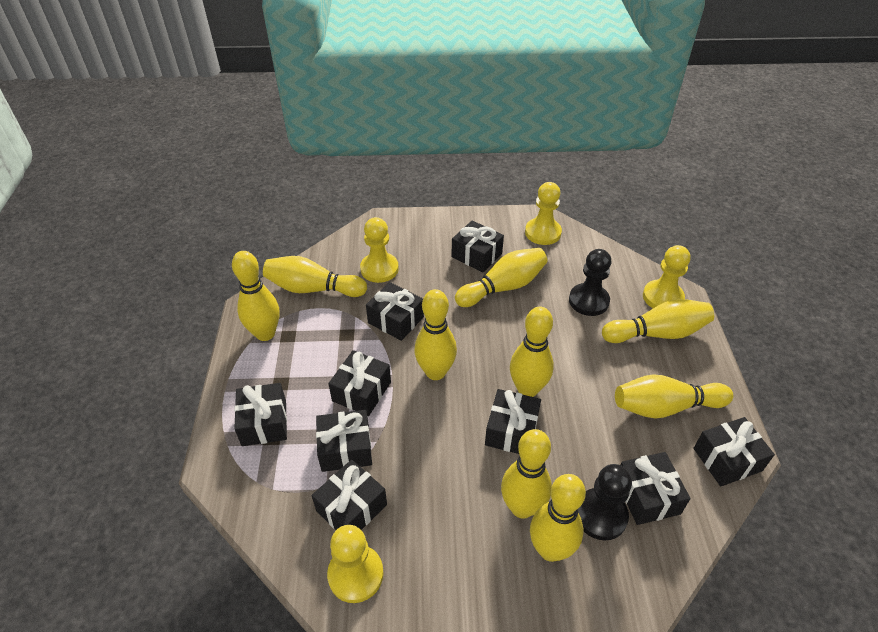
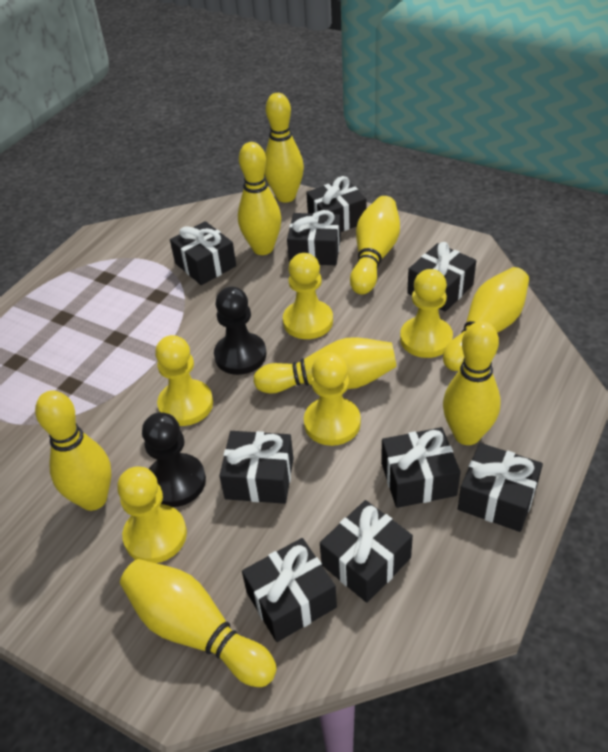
yellow bowling pin: 9 -> 8
yellow pawn: 4 -> 5

